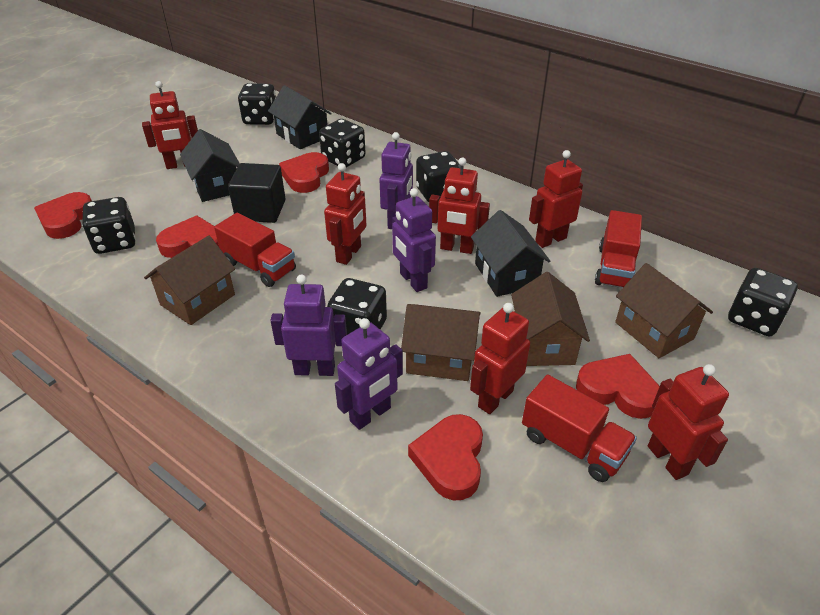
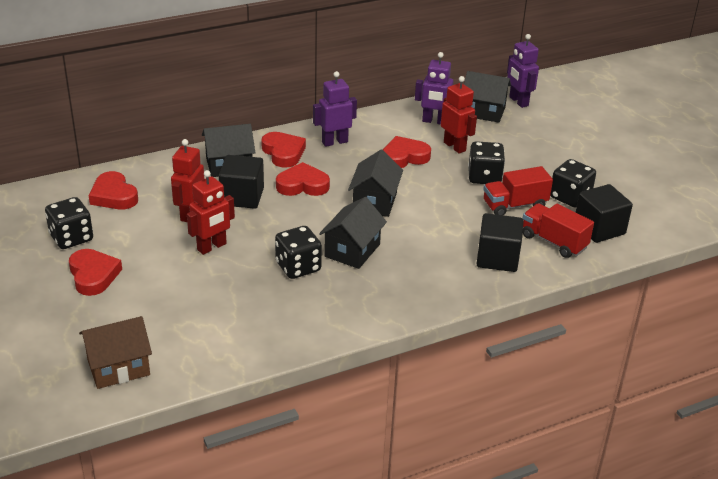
black cube: 1 -> 3
black dice: 6 -> 4
black house: 3 -> 4
brown house: 4 -> 1
purple robot: 4 -> 3
red robot: 6 -> 3
red truck: 3 -> 2

